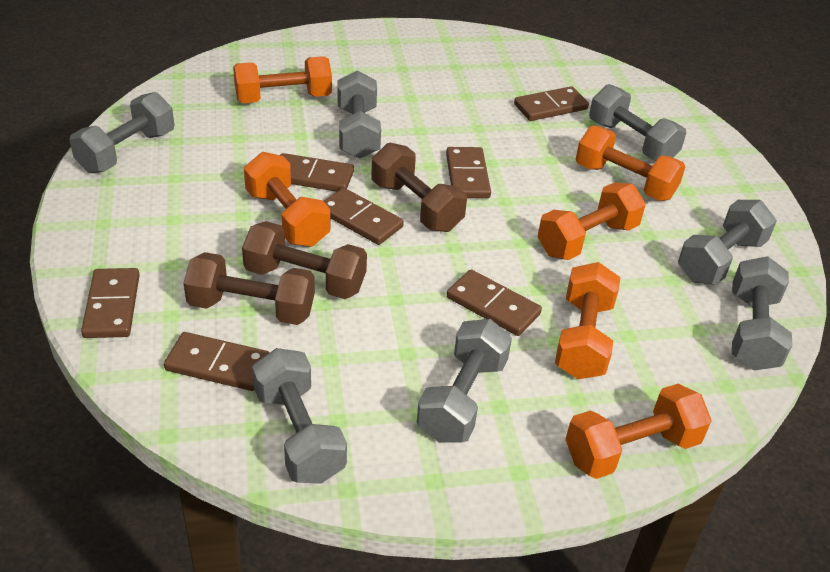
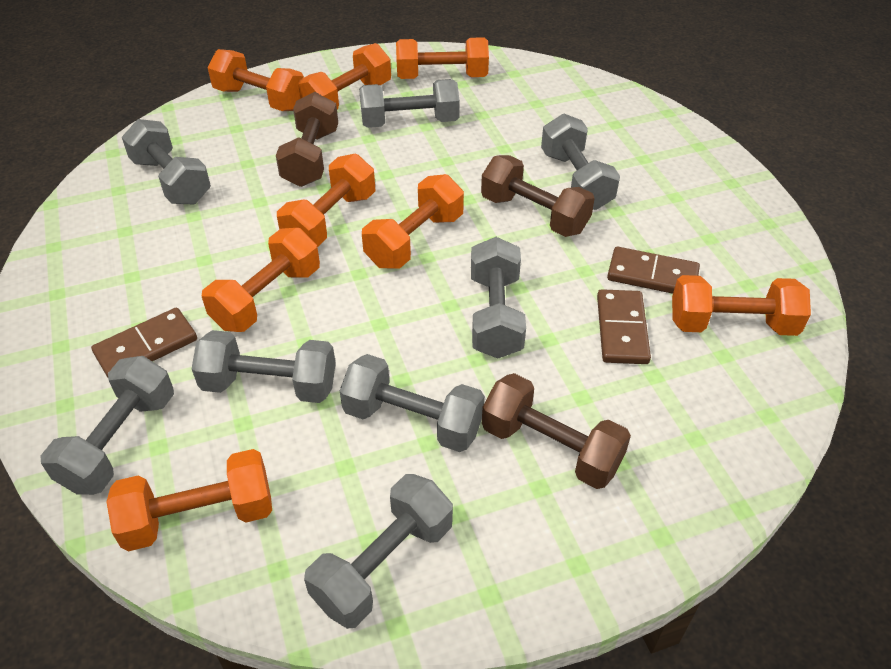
brown domino: 7 -> 3
grey dumbbell: 7 -> 8
orange dumbbell: 6 -> 8

